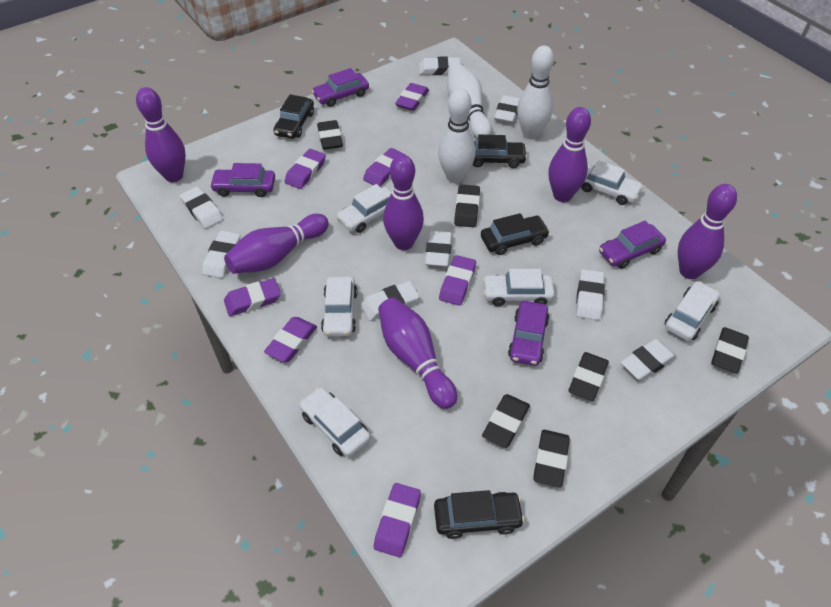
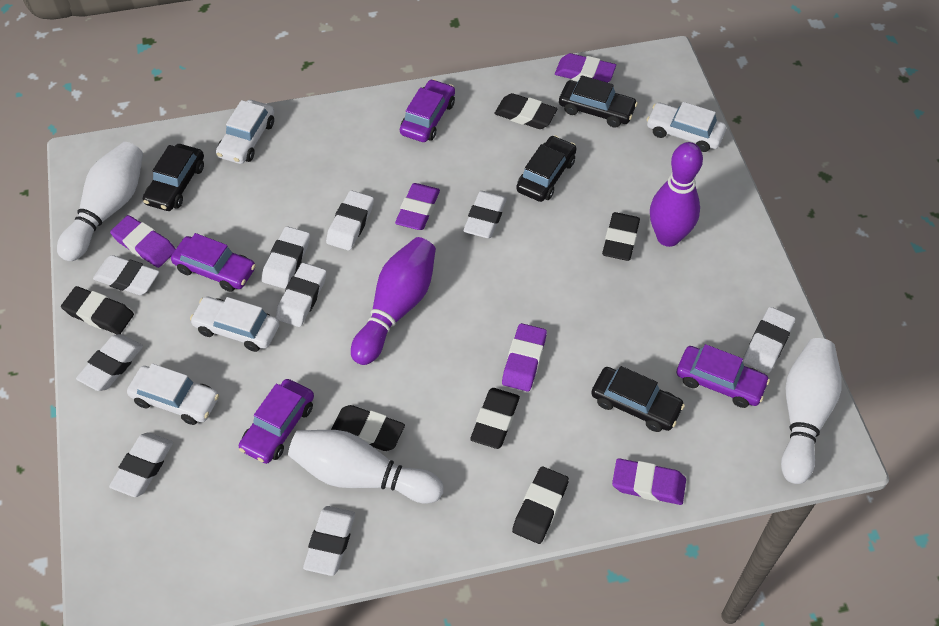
purple bowling pin: 6 -> 2
purple eraser: 7 -> 5
white car: 6 -> 4
white eraser: 8 -> 9

